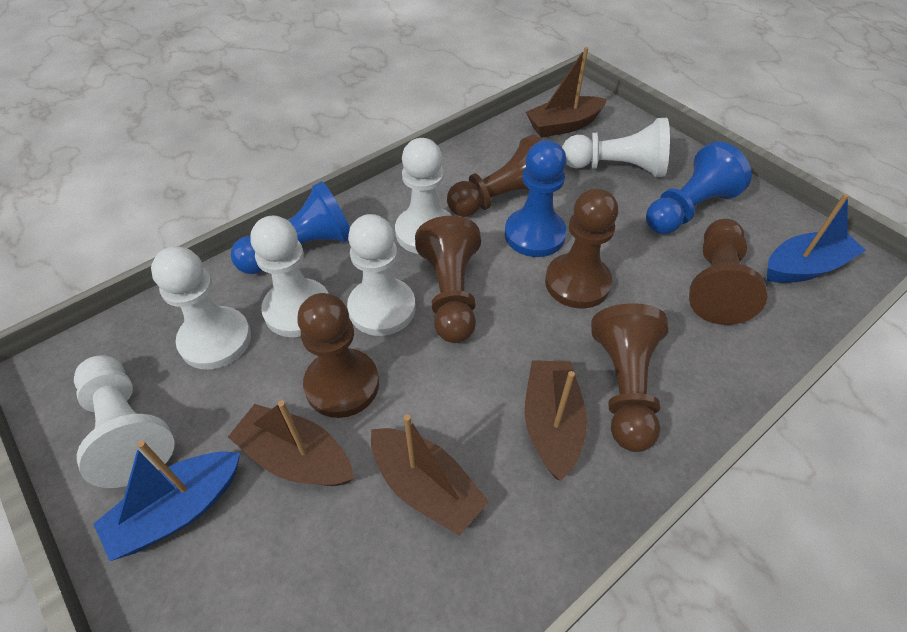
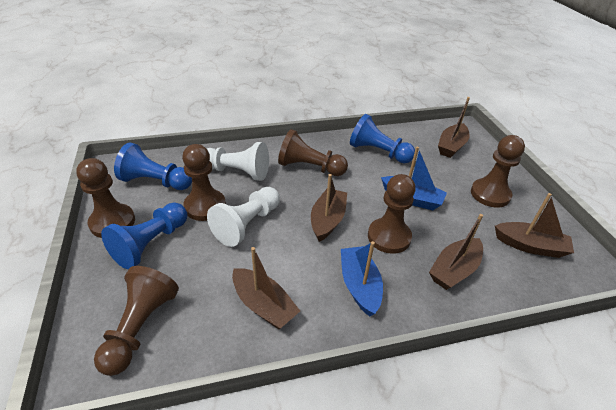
brown boat: 4 -> 5
white pawn: 6 -> 2

